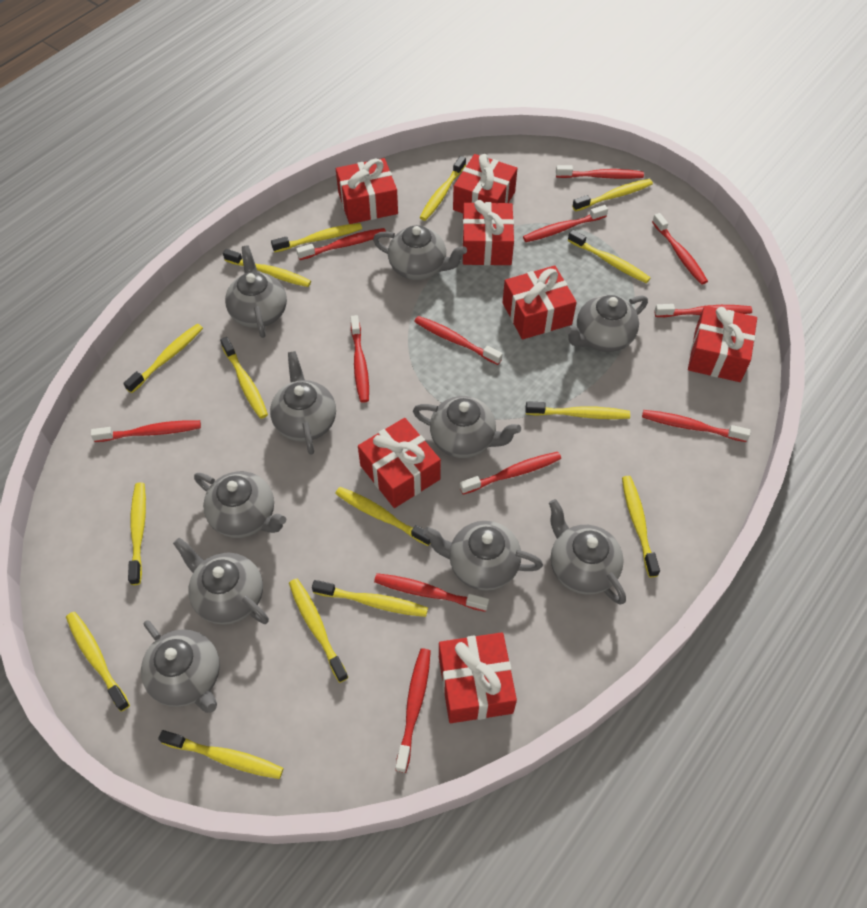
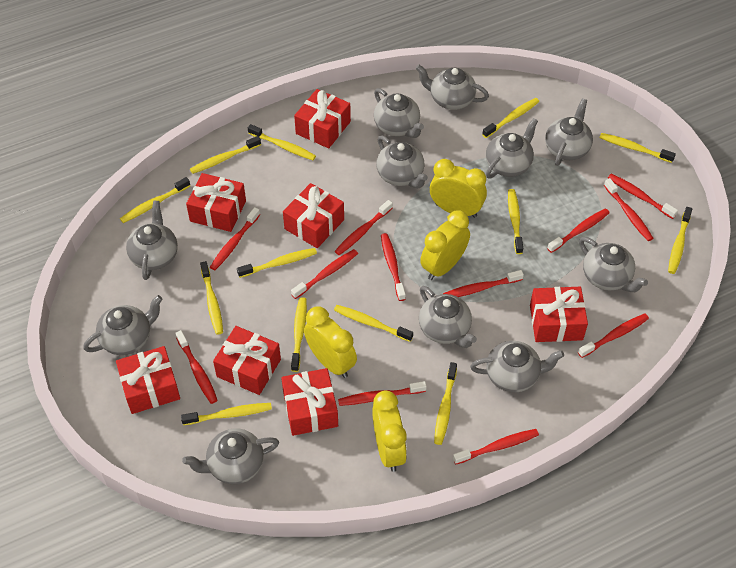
grey teapot: 10 -> 11
yellow clock: 0 -> 4
yellow toothbrush: 15 -> 13

